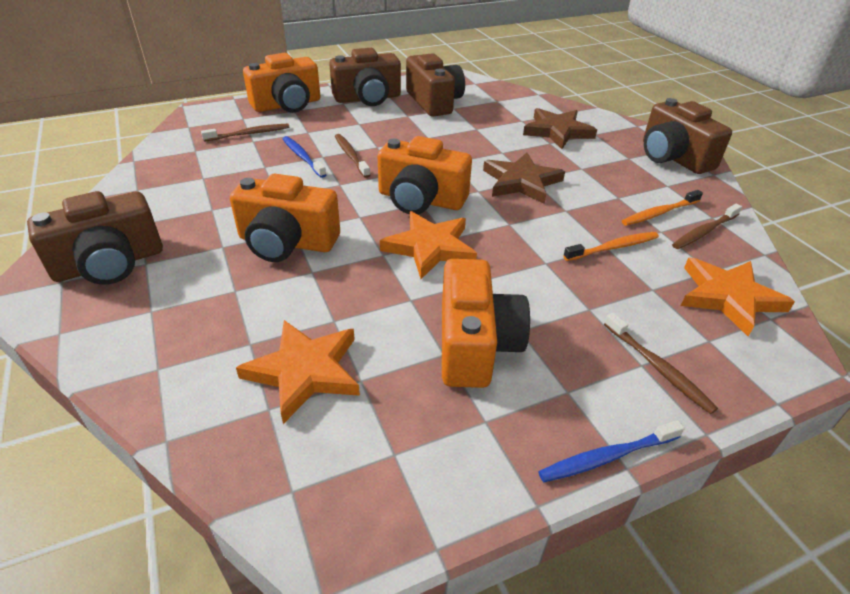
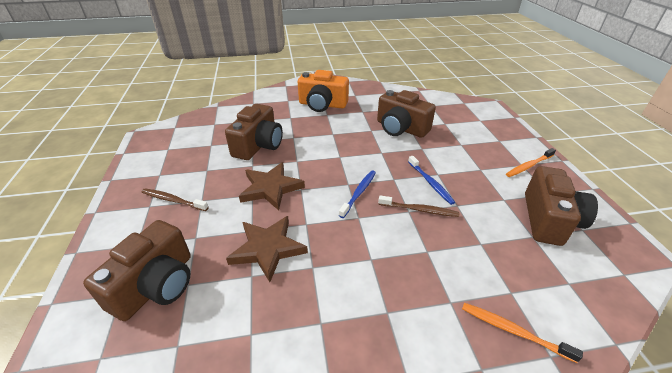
brown toothbrush: 4 -> 2
orange camera: 4 -> 1
orange star: 3 -> 0

